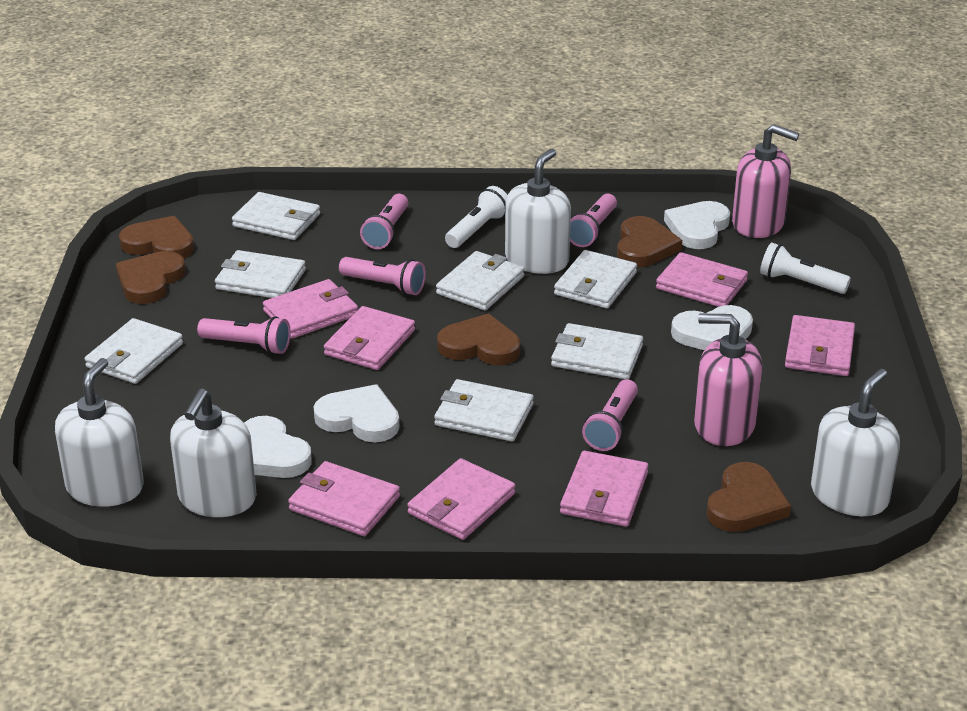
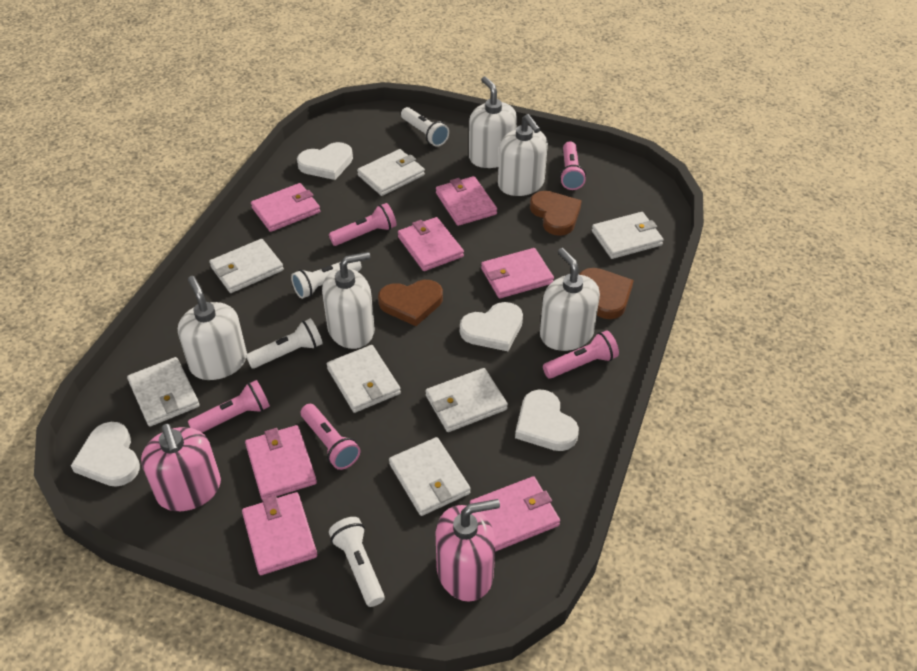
brown heart: 5 -> 3
white flashlight: 2 -> 4
white soap dispenser: 4 -> 5

